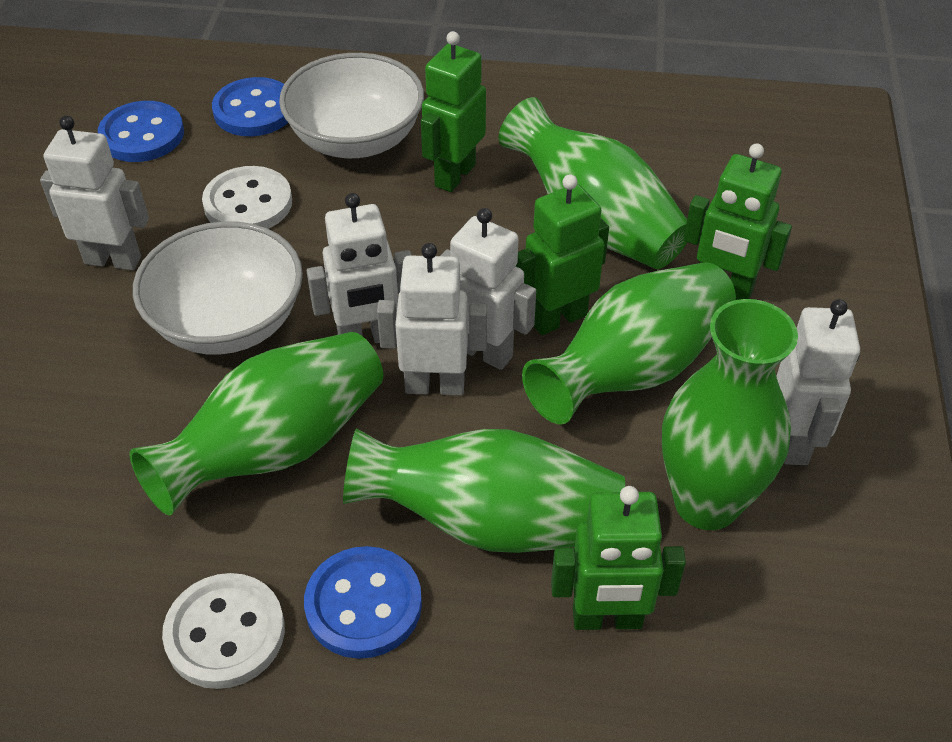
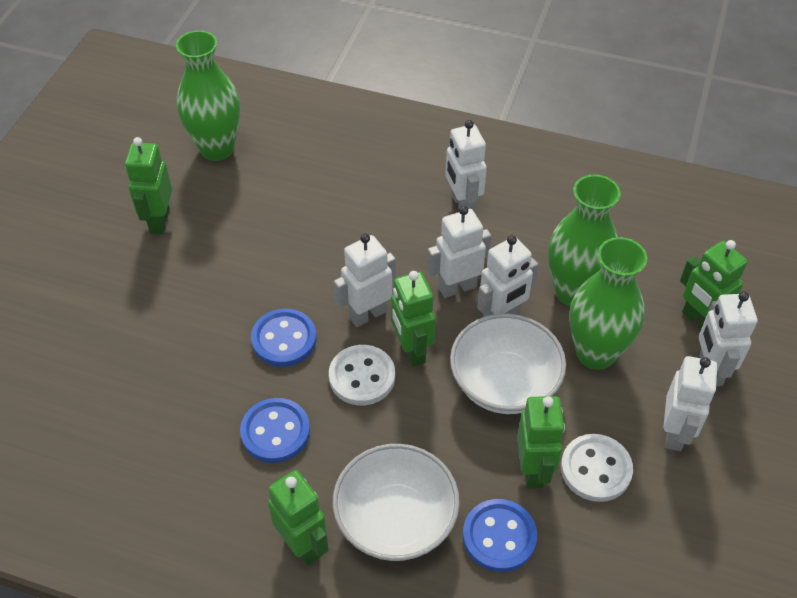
green robot: 4 -> 5
green vase: 5 -> 3
white robot: 5 -> 6

